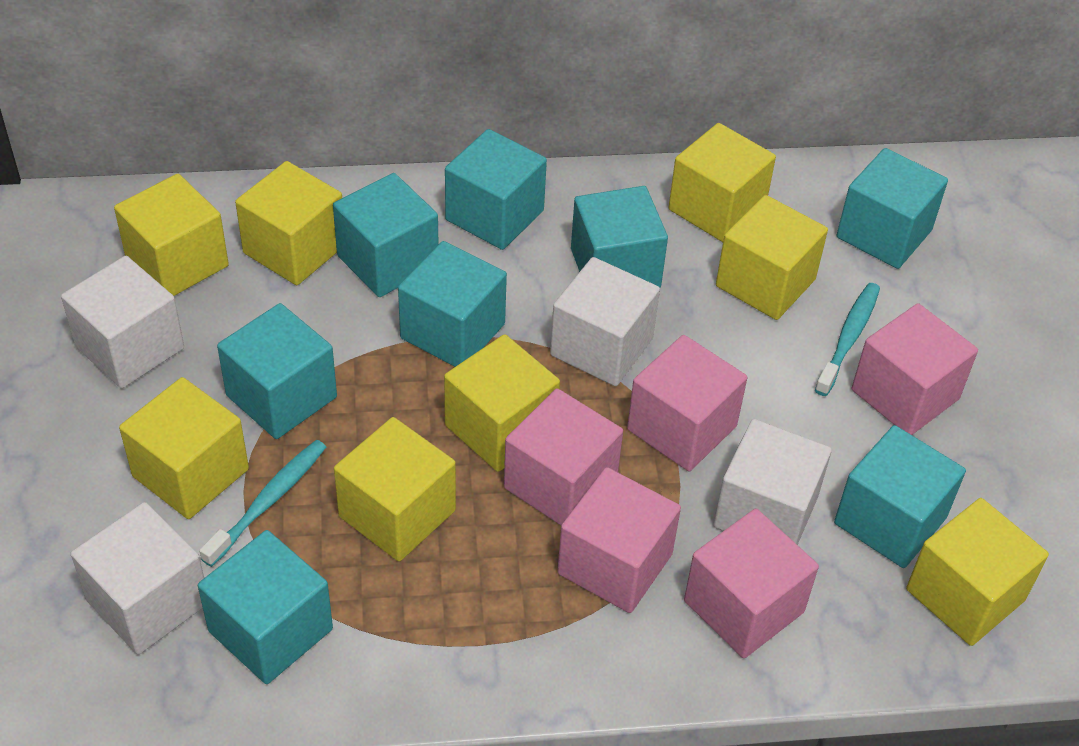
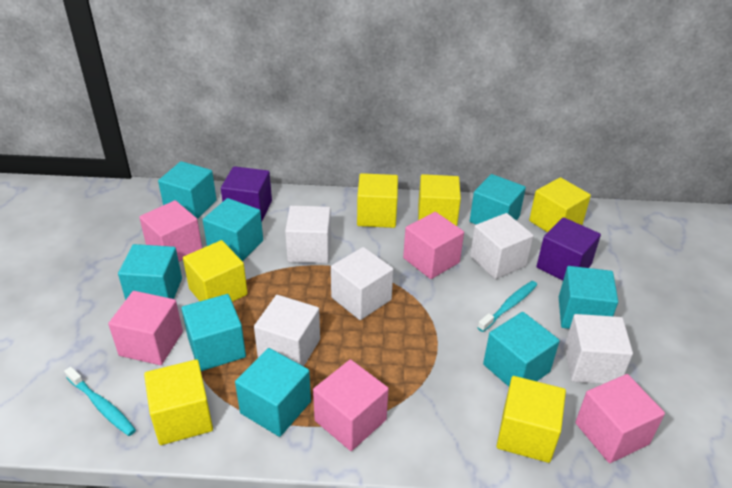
purple cube: 0 -> 2
white cube: 4 -> 5
yellow cube: 8 -> 6

